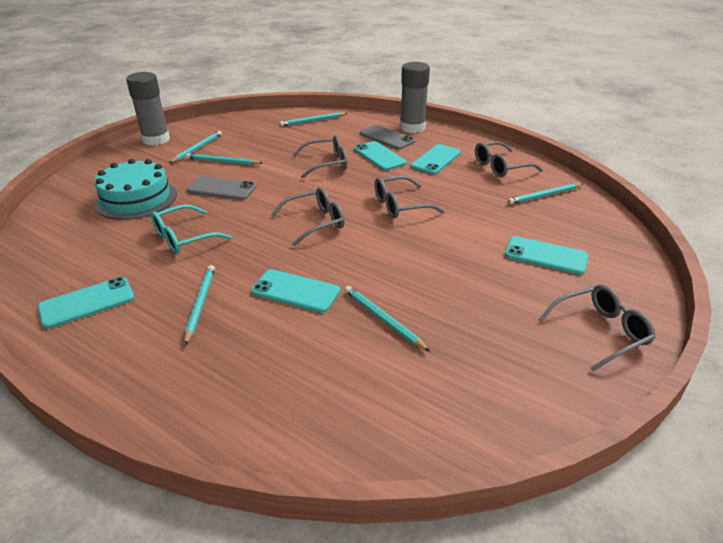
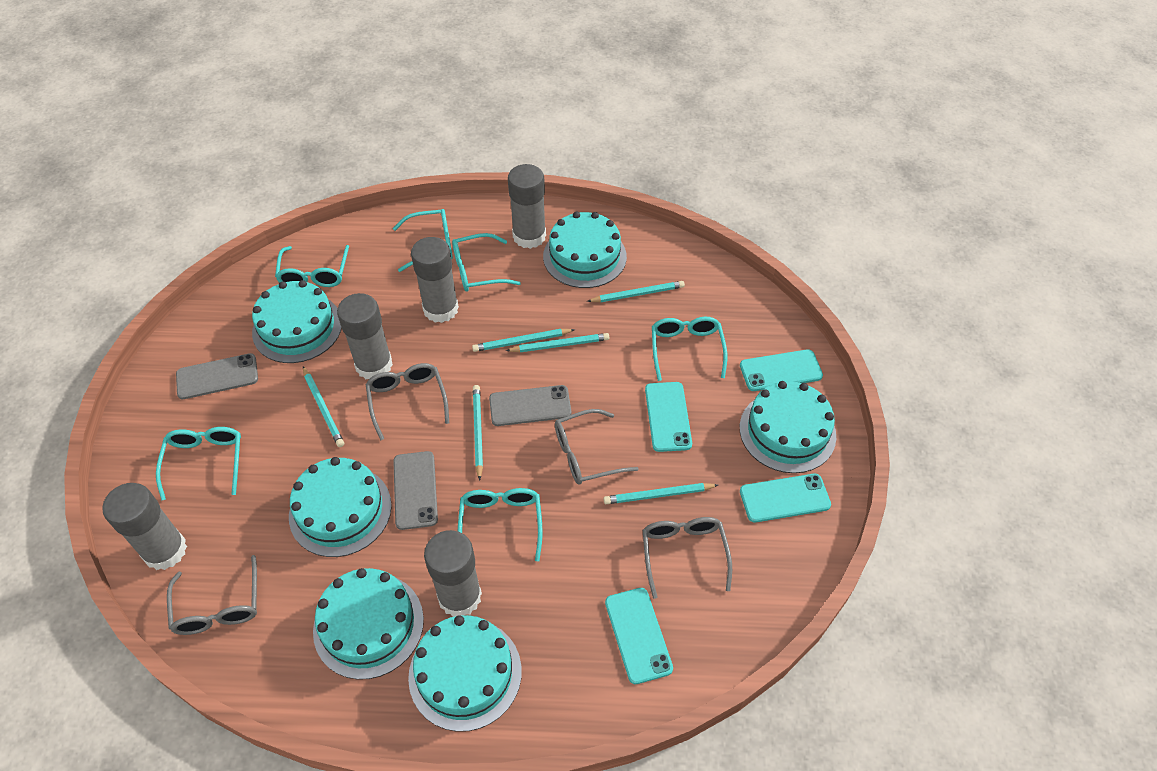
grey glasses: 5 -> 4
grey glue stick: 2 -> 5
grey phone: 2 -> 3
turquoise cake: 1 -> 6
turquoise glasses: 1 -> 6
turquoise phone: 5 -> 4

